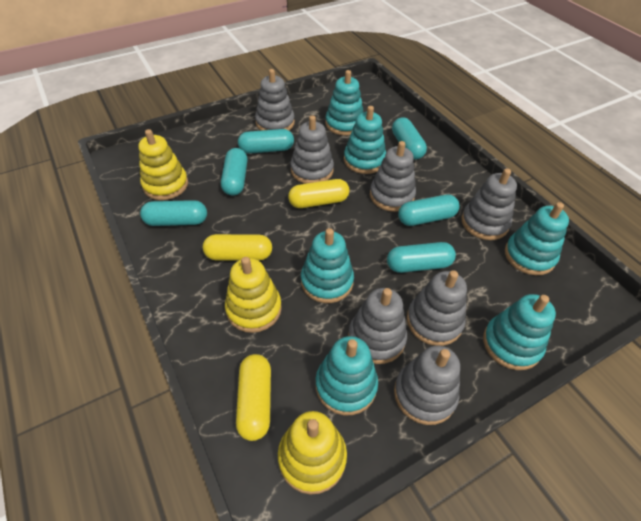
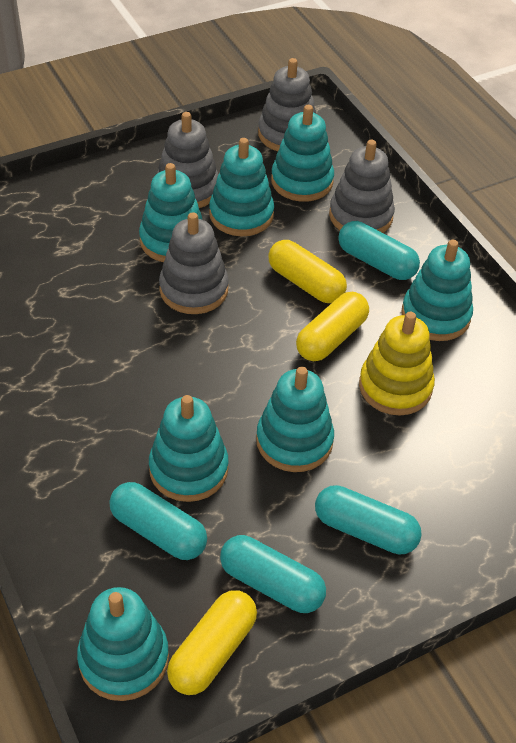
grey stacking toy: 7 -> 4
turquoise capsule: 6 -> 4
turquoise stacking toy: 6 -> 7
yellow stacking toy: 3 -> 1

